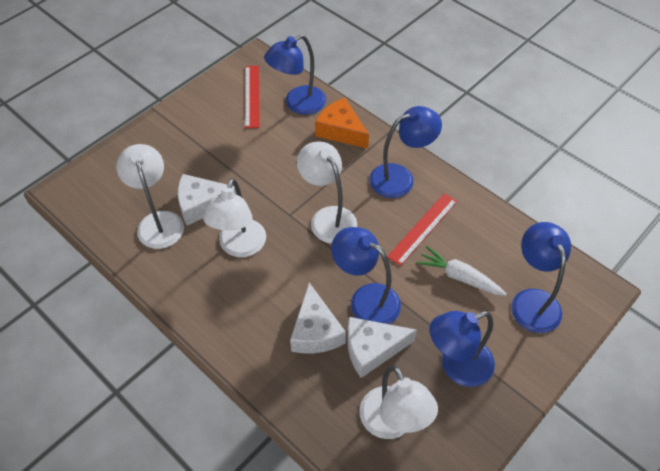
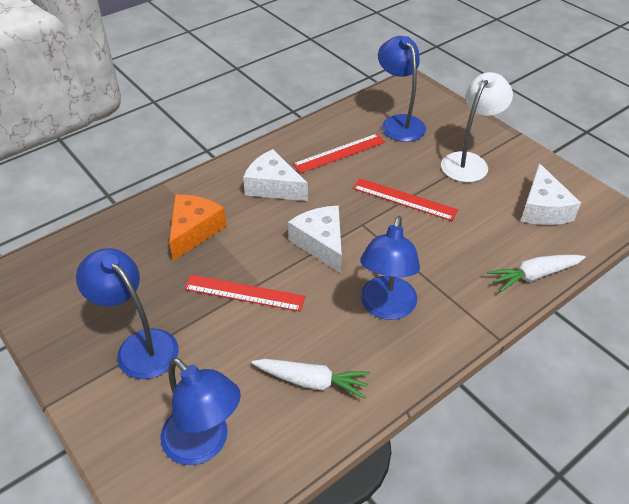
blue lamp: 5 -> 4
red ruler: 2 -> 3
white carrot: 1 -> 2
white lamp: 4 -> 1

